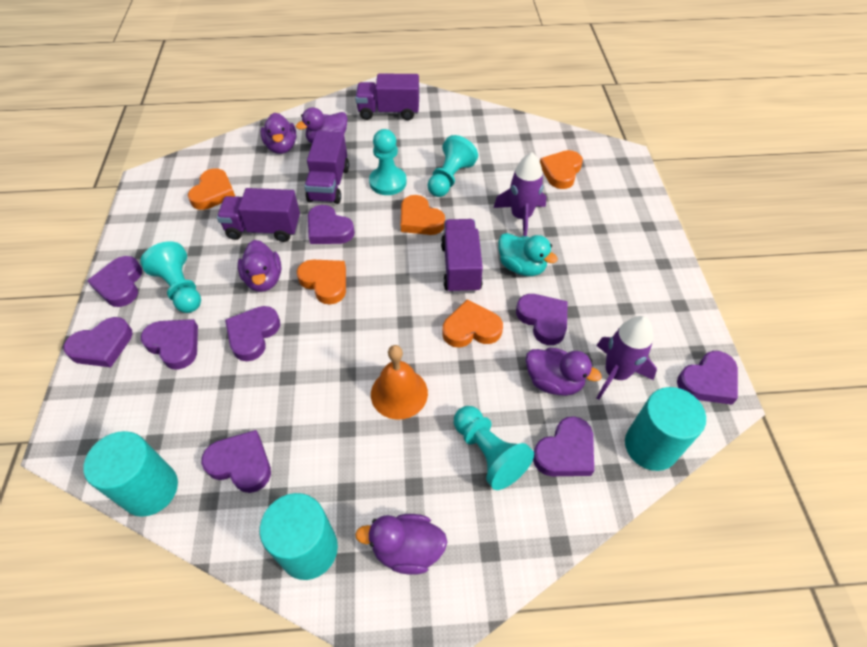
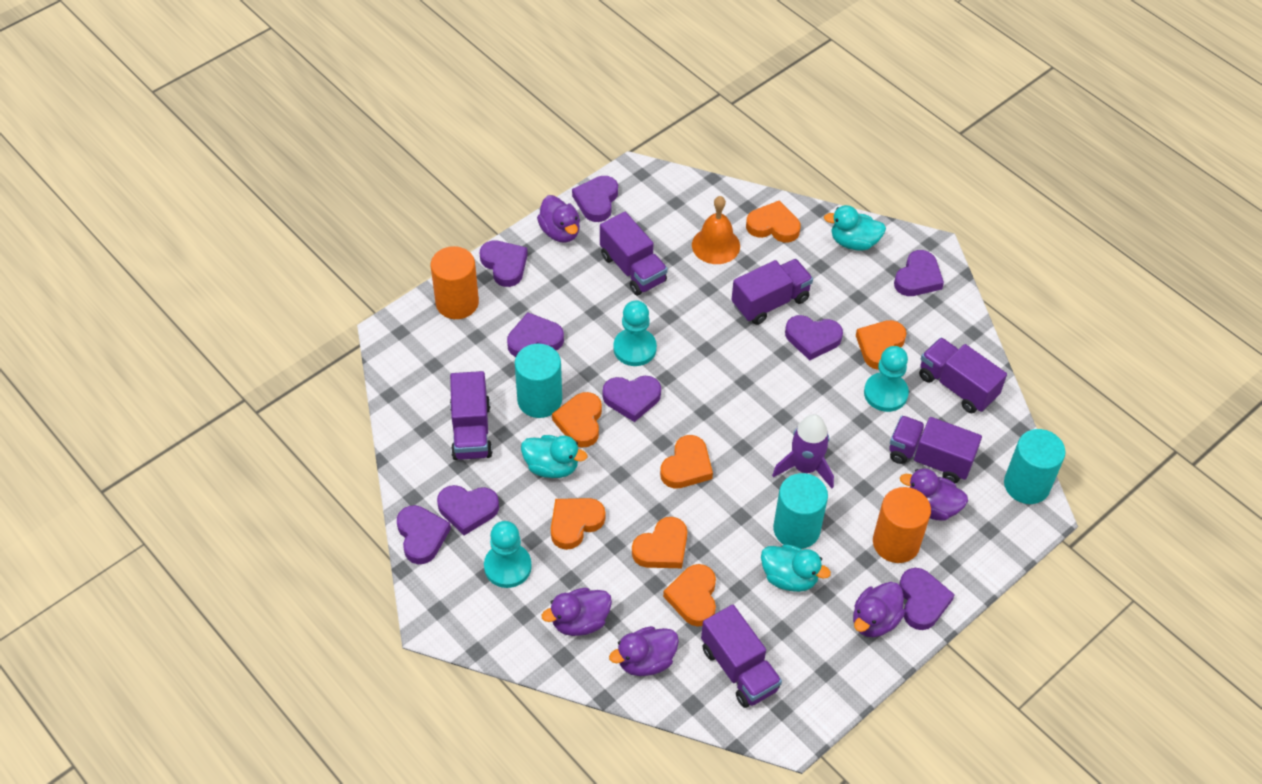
orange cylinder: 0 -> 2
orange heart: 5 -> 7
purple rocket: 2 -> 1
purple truck: 4 -> 6
turquoise duck: 1 -> 3
turquoise pawn: 4 -> 3

